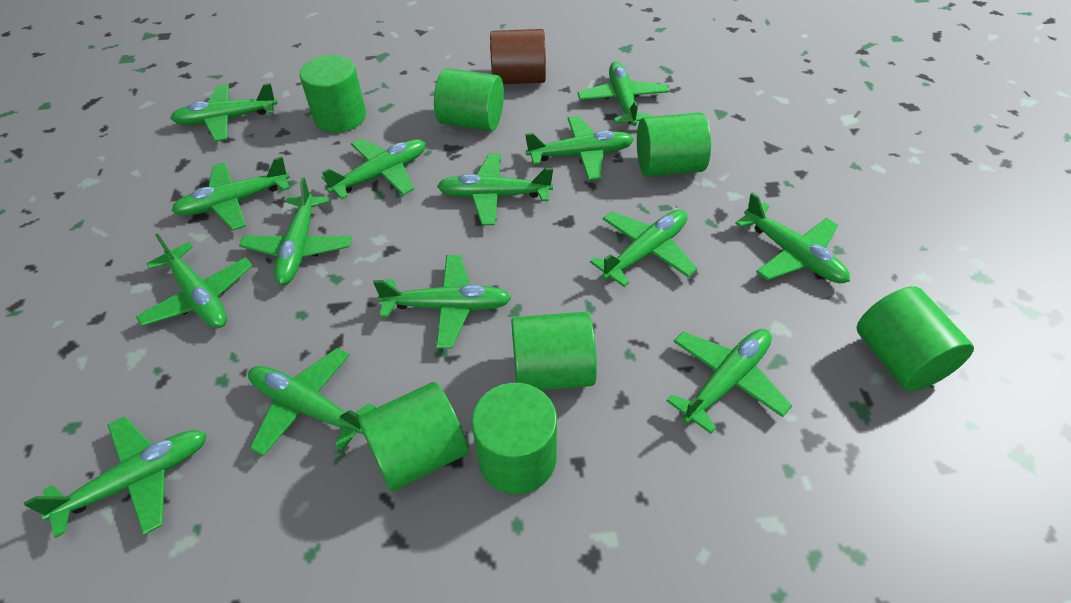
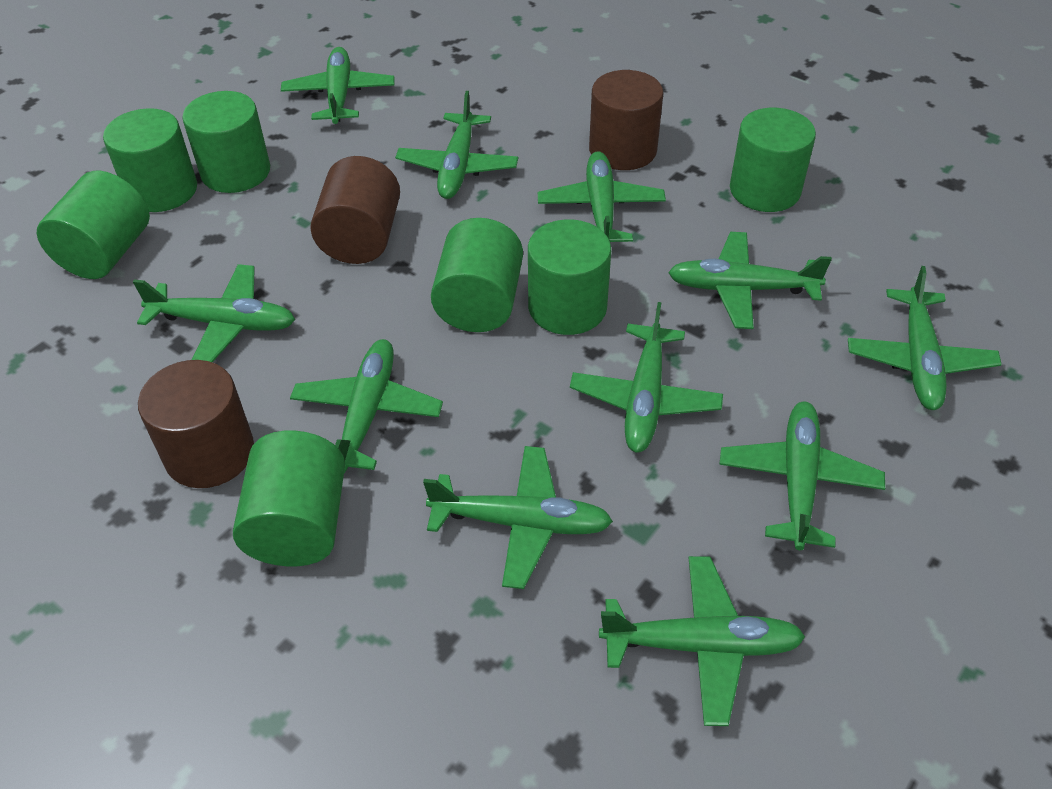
brown cylinder: 1 -> 3
green plane: 14 -> 11

